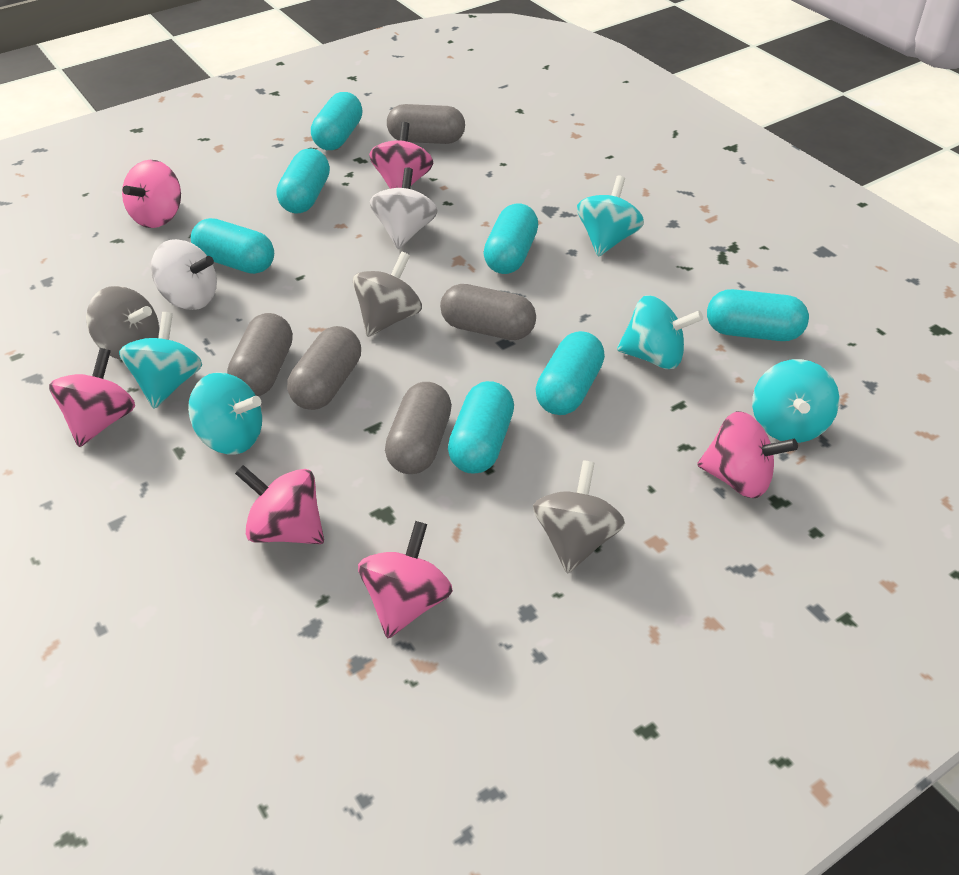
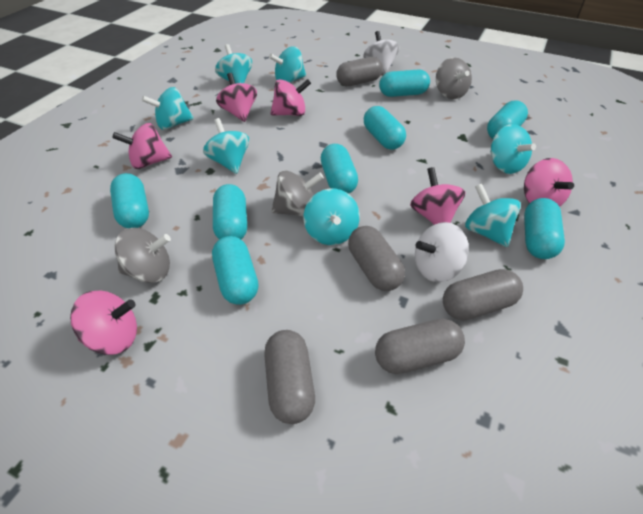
turquoise capsule: 7 -> 8
turquoise spinning top: 5 -> 7

